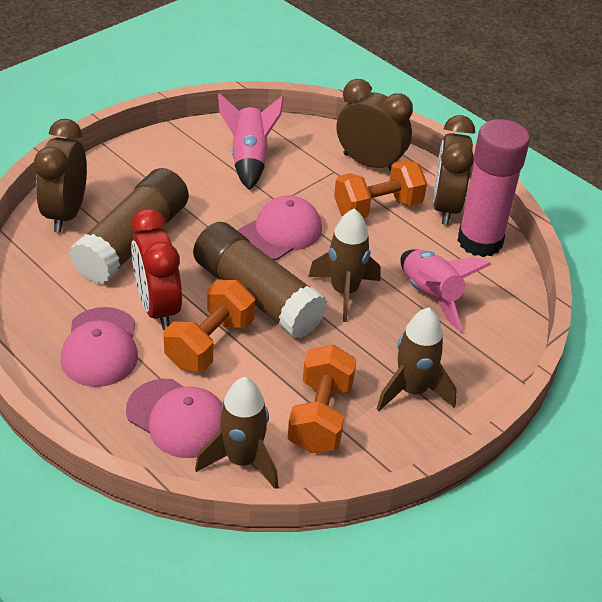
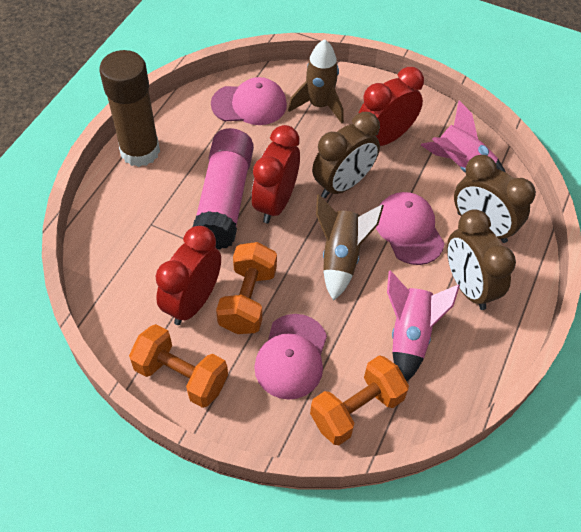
brown glue stick: 2 -> 1
brown rocket: 3 -> 2
red clock: 1 -> 3

